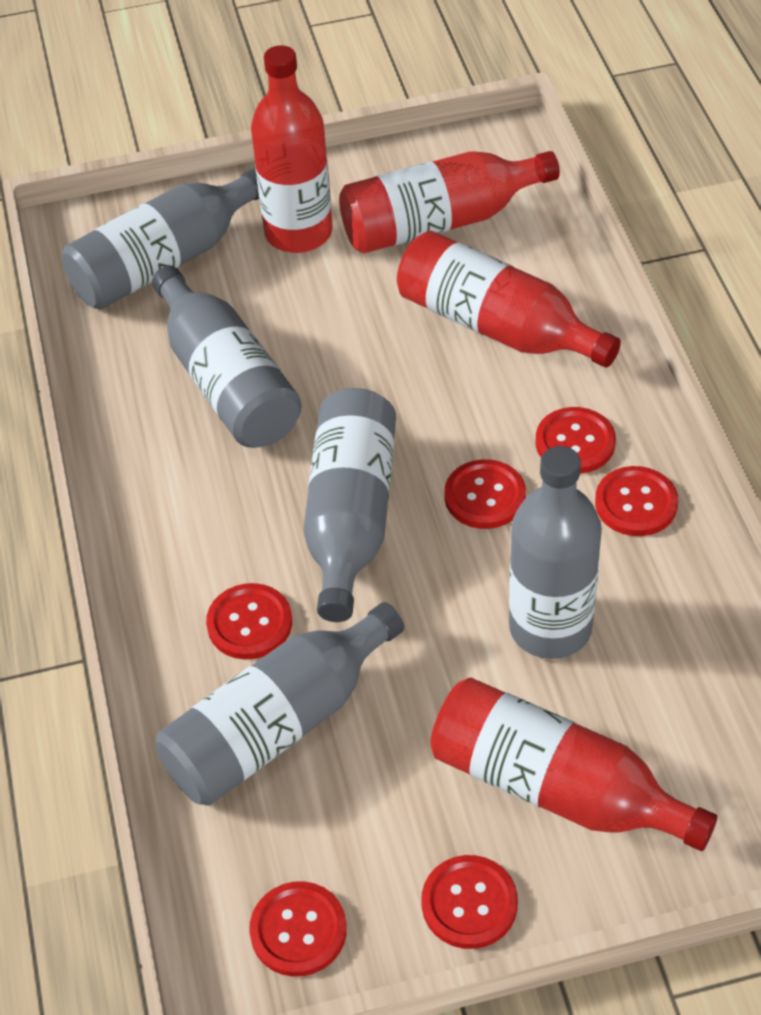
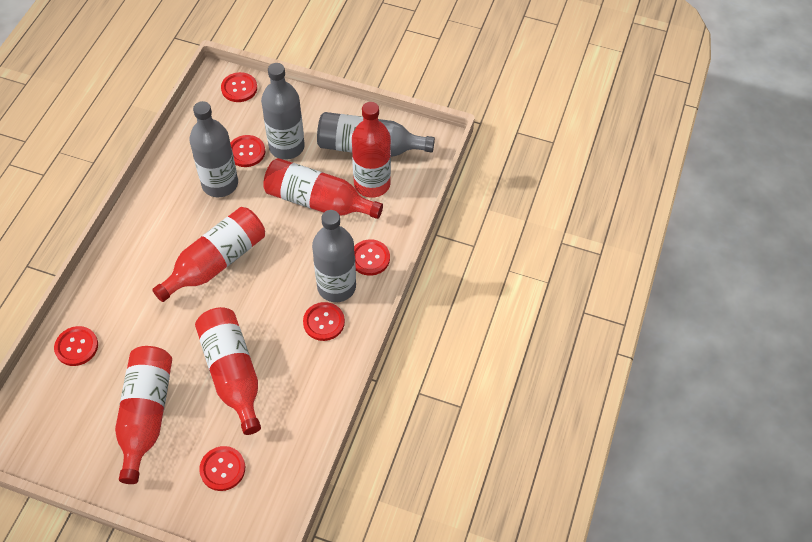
grey bottle: 5 -> 4
red bottle: 4 -> 5

